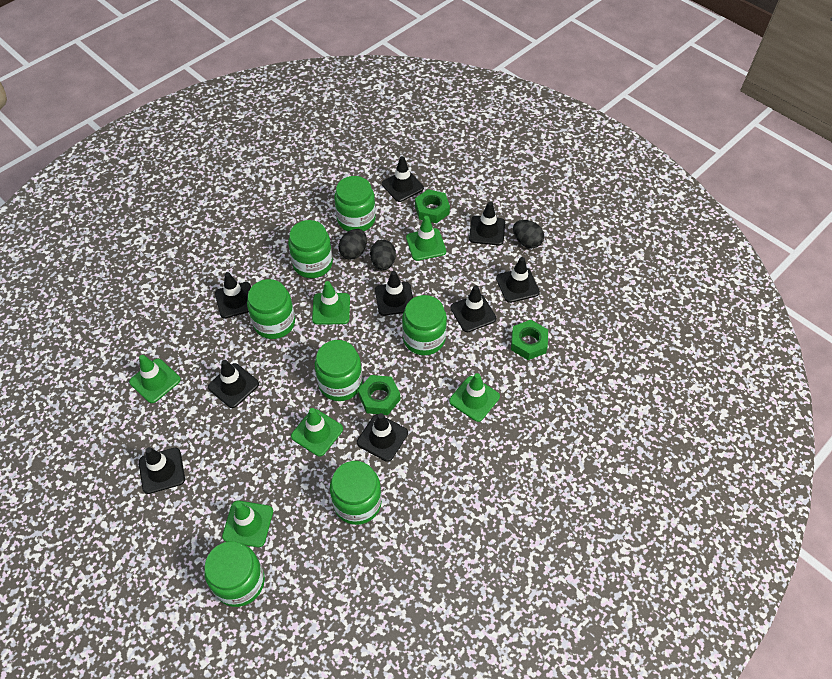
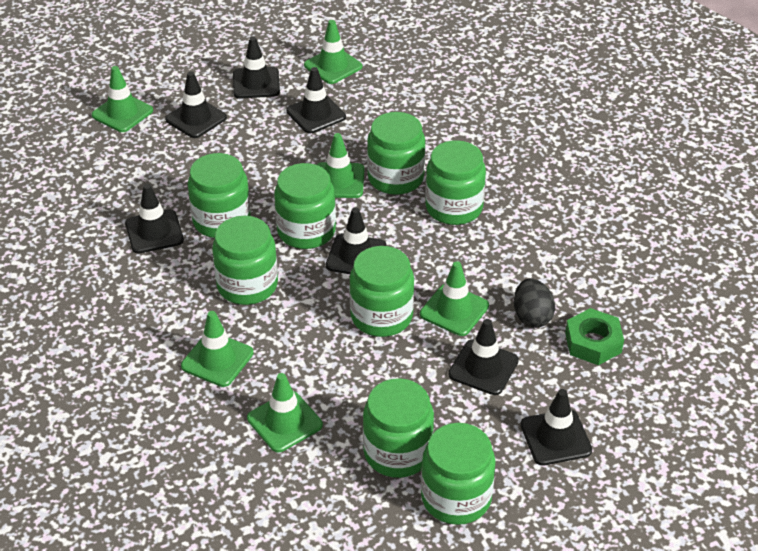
black egg: 3 -> 1
black traffic cone: 9 -> 7
green jar: 7 -> 8
green nut: 3 -> 1

